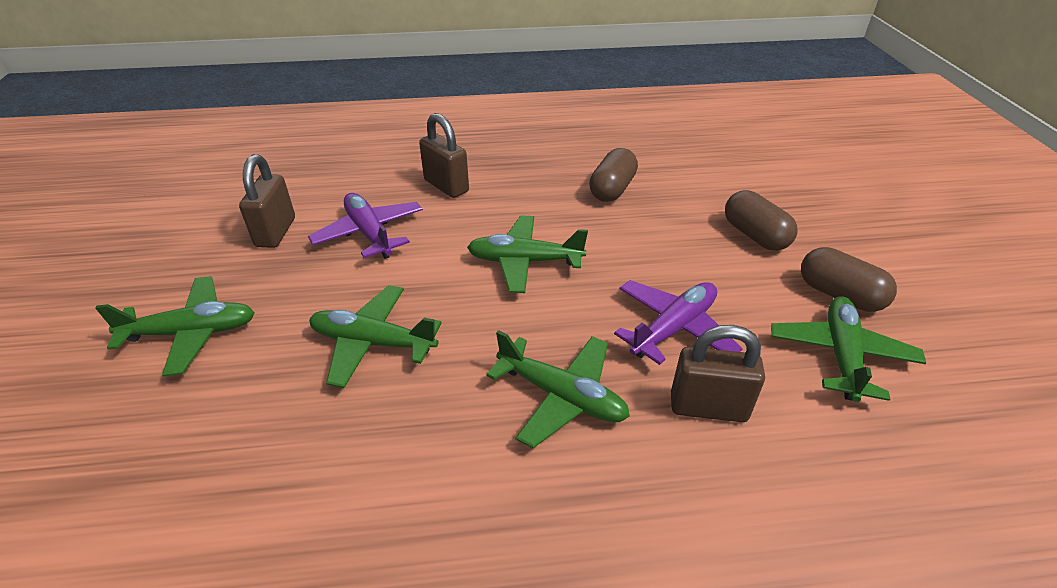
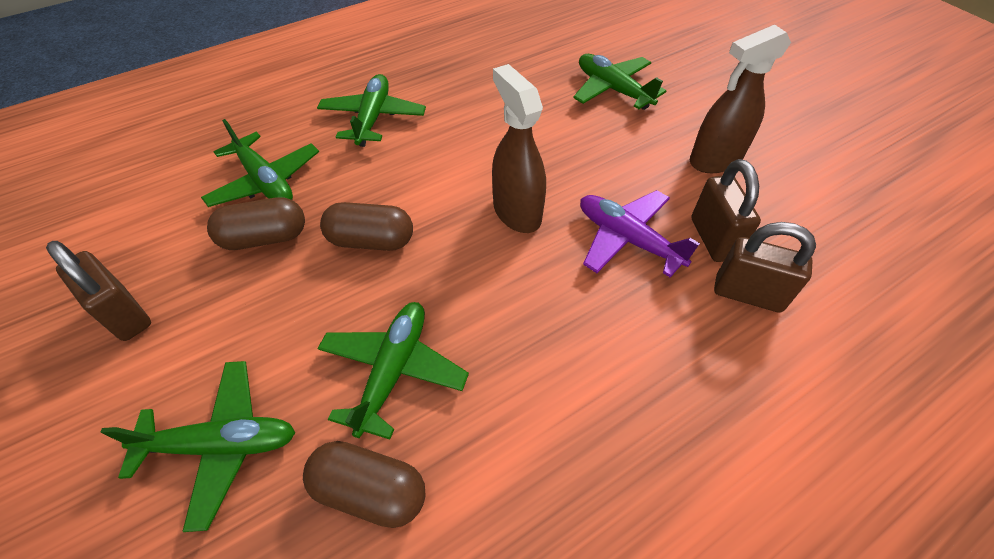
brown spray bottle: 0 -> 2
purple plane: 2 -> 1

